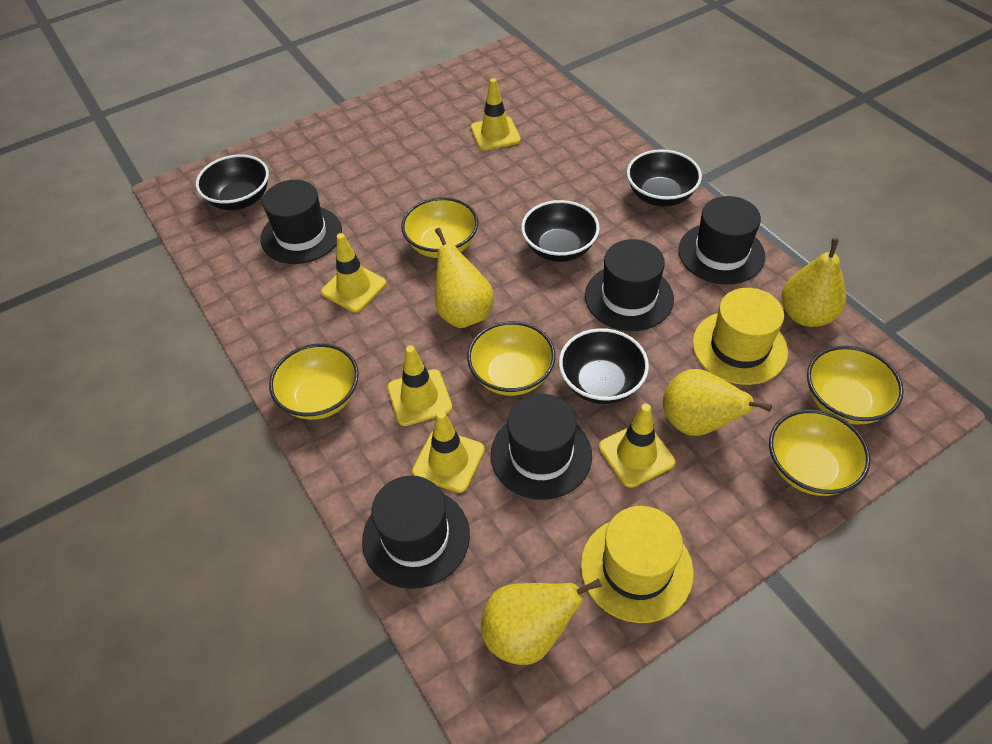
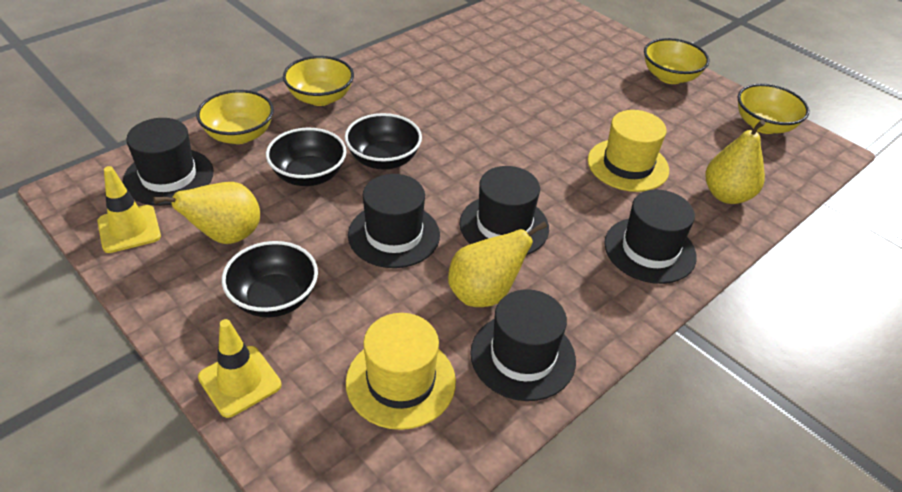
black bowl: 4 -> 3
yellow bowl: 5 -> 4
yellow pear: 4 -> 3
yellow traffic cone: 5 -> 2

